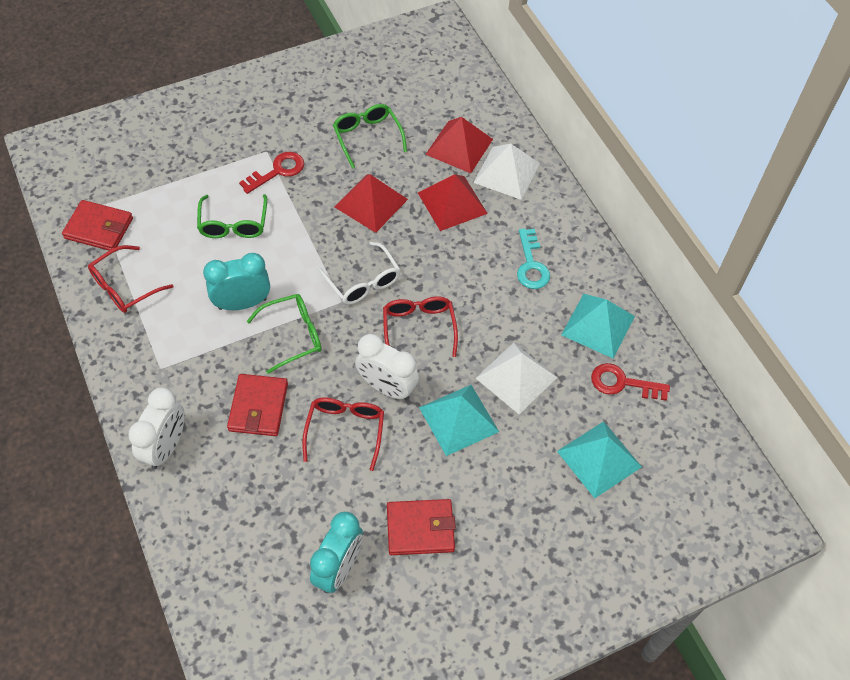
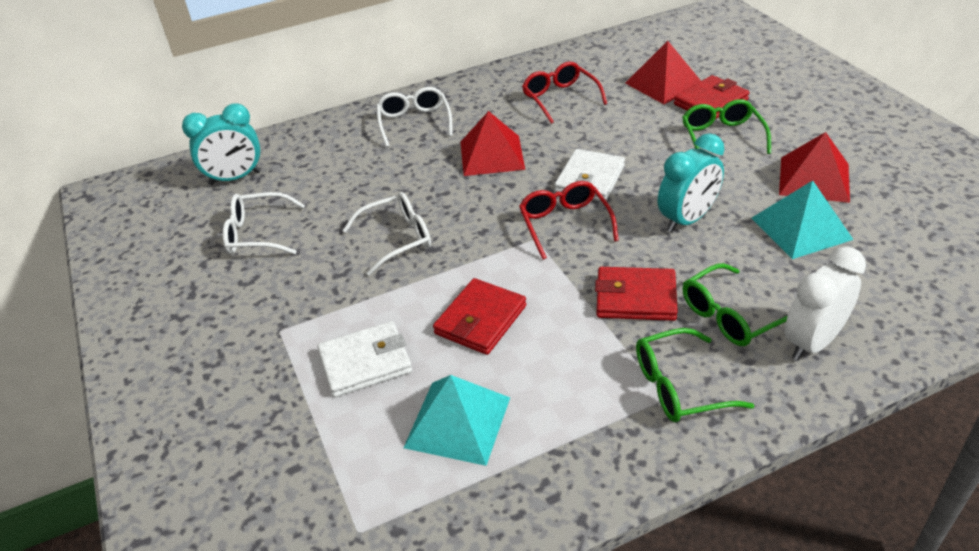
red glasses: 3 -> 2
red key: 2 -> 0
turquoise key: 1 -> 0
turquoise pyramid: 3 -> 2
white clock: 2 -> 1
white glasses: 1 -> 3
white pyramid: 2 -> 0
white wallet: 0 -> 2

